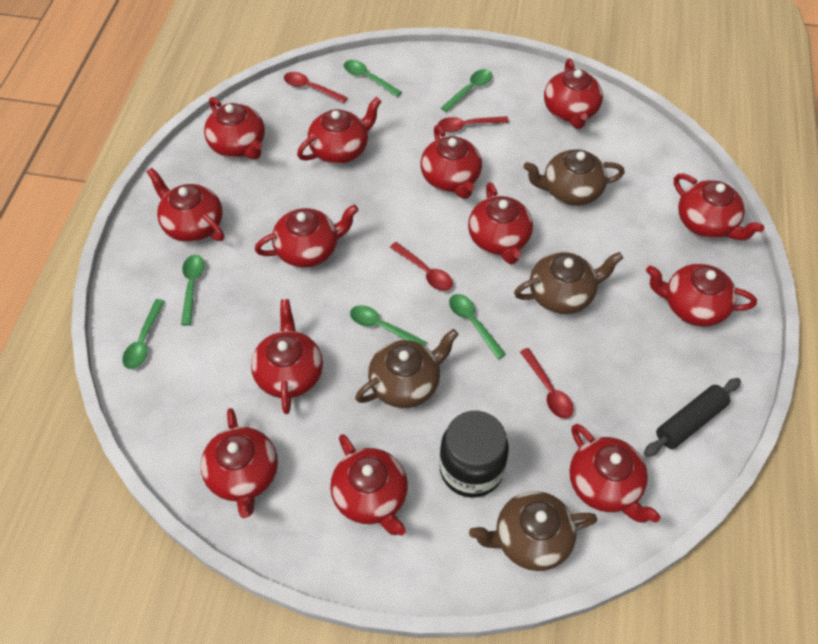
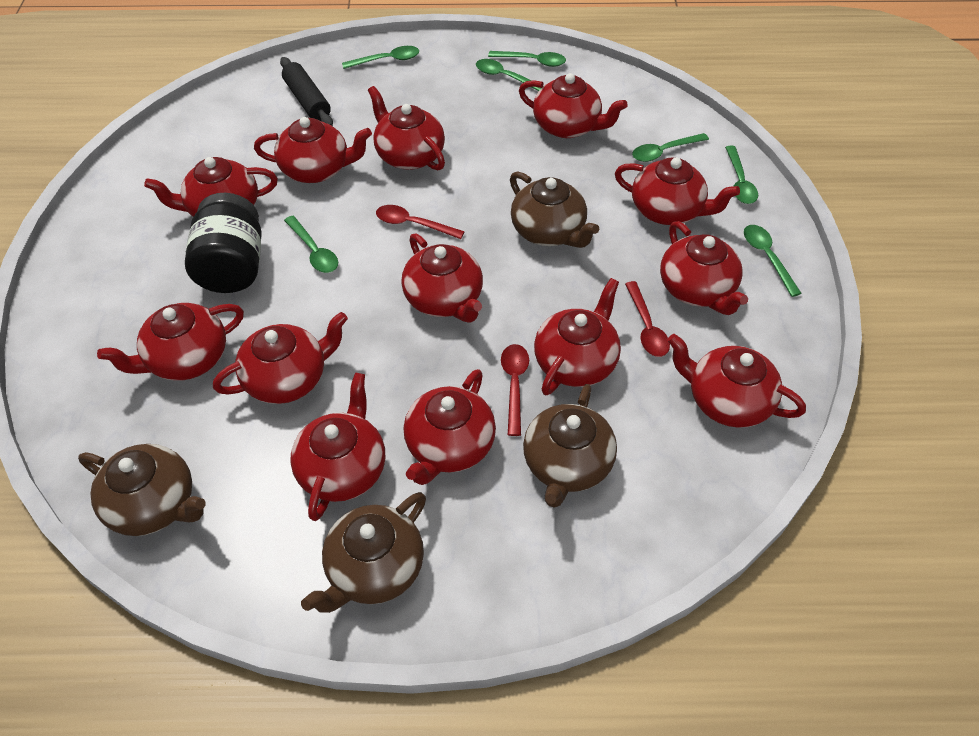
green spoon: 6 -> 7
red spoon: 4 -> 3

